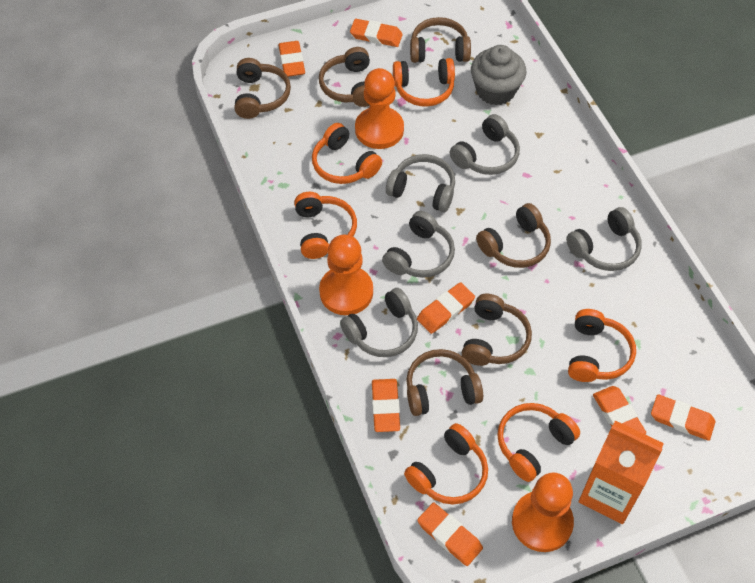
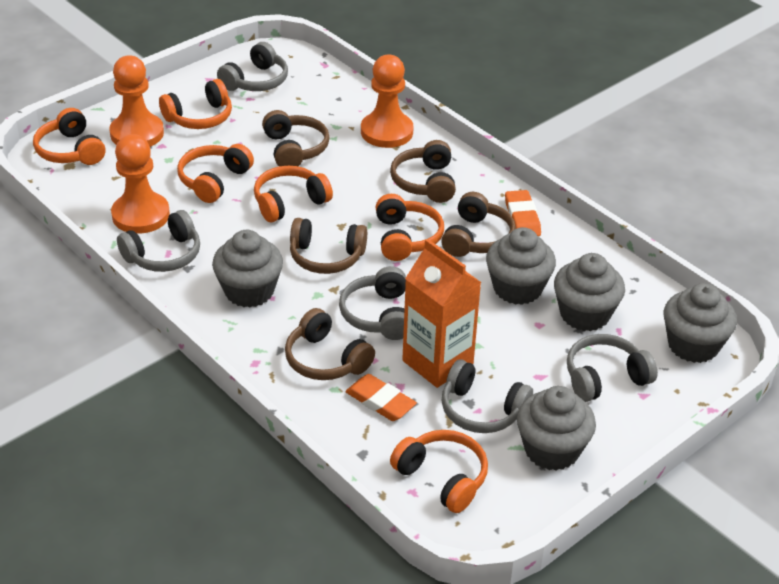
brown headphones: 6 -> 5
grey cupcake: 1 -> 5
orange eraser: 7 -> 2

